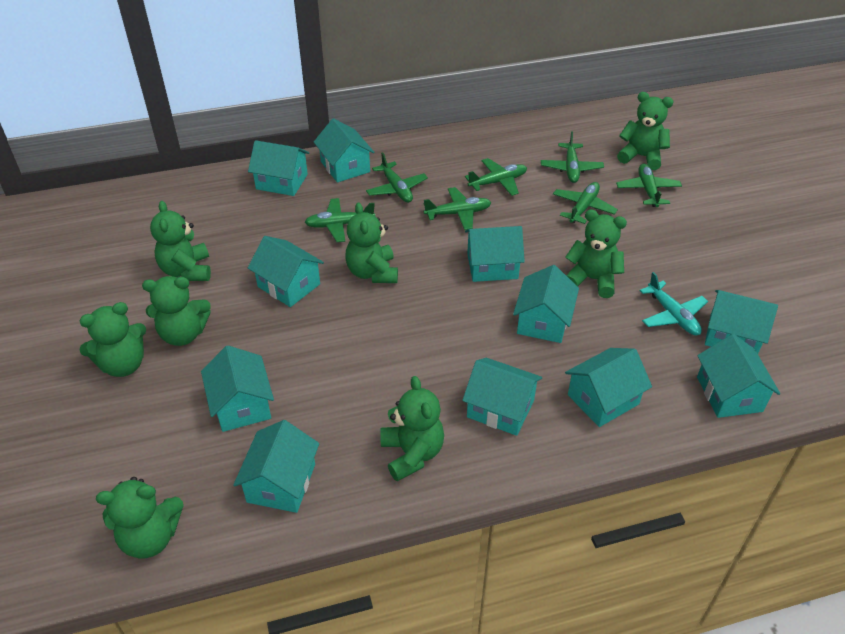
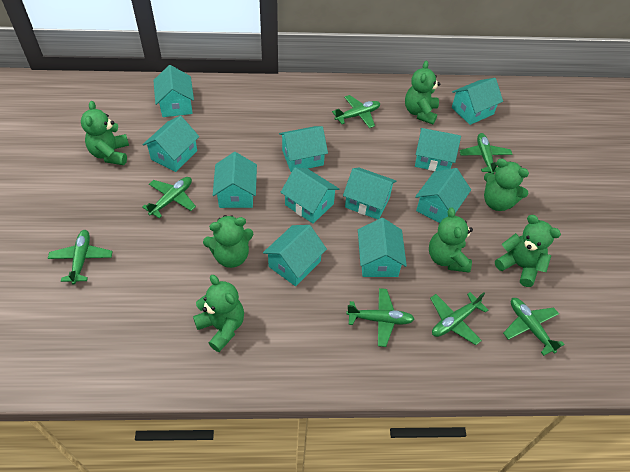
green teddy bear: 8 -> 7
turquoise plane: 1 -> 0

